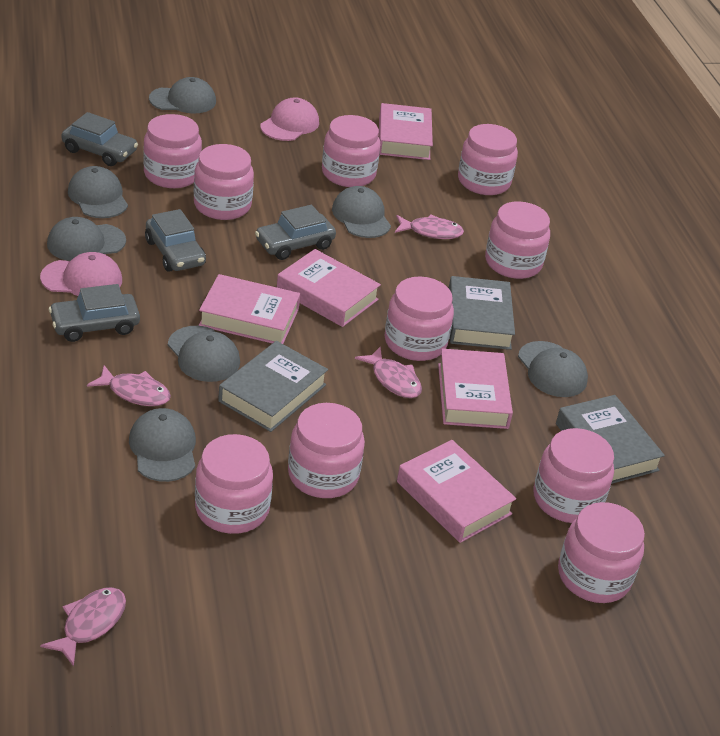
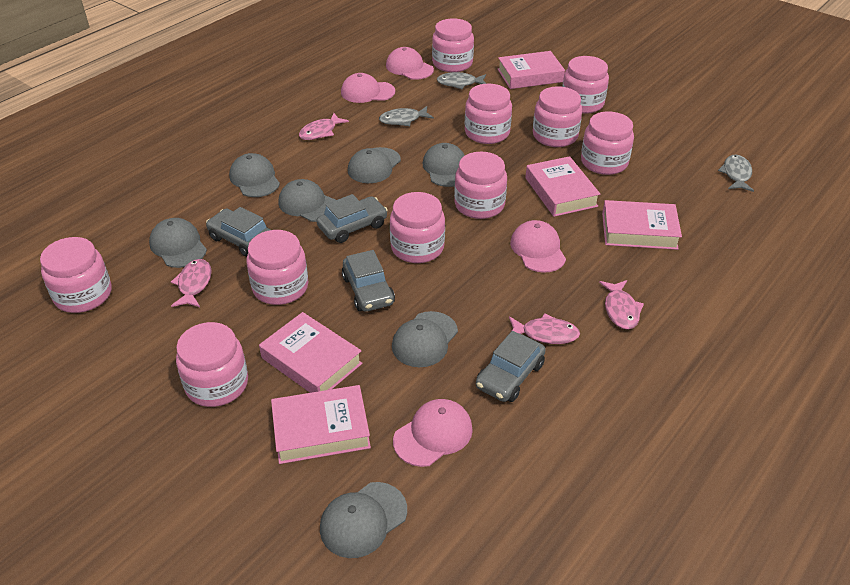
grey book: 3 -> 0
grey fish: 0 -> 3
pink cap: 2 -> 4

